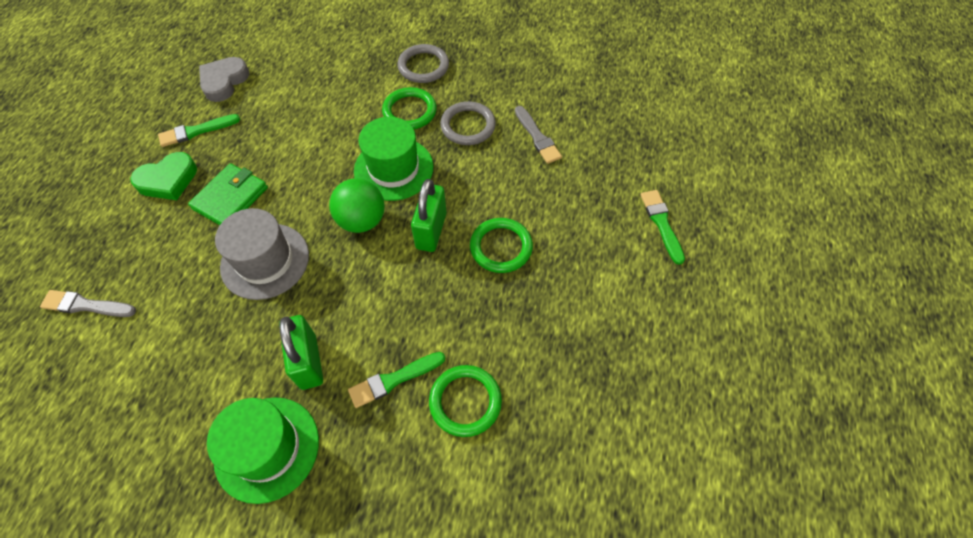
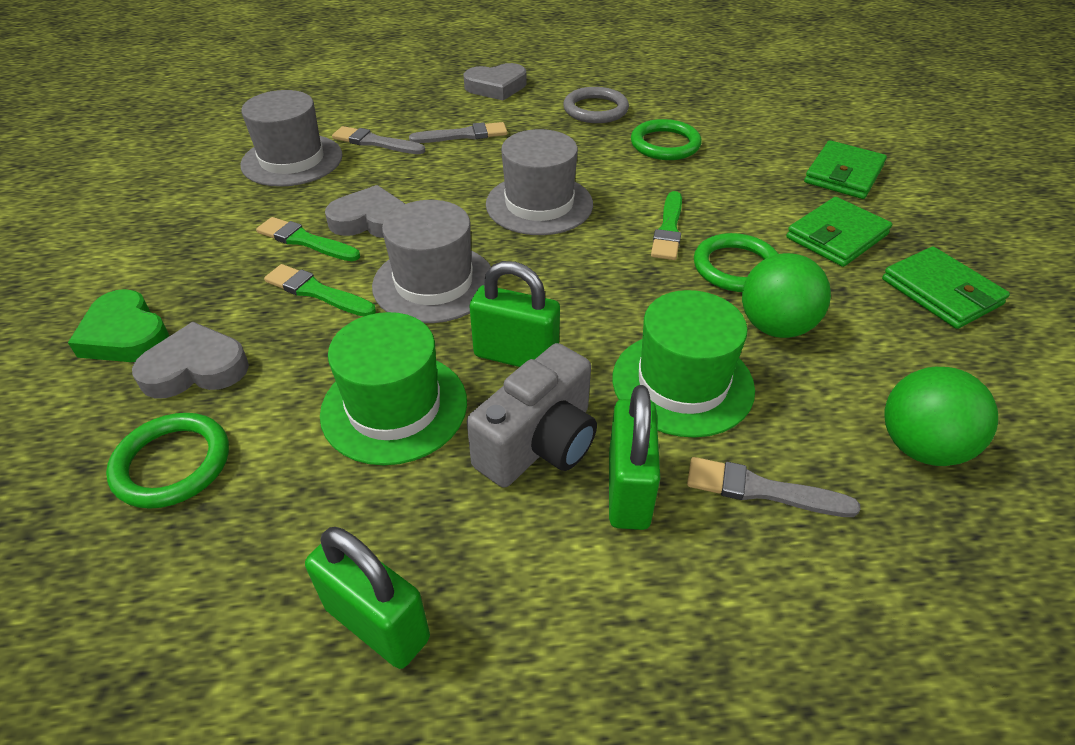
green ball: 1 -> 2
green padlock: 2 -> 3
green wallet: 1 -> 3
grey brush: 2 -> 3
grey camera: 0 -> 1
grey hat: 1 -> 3
grey heart: 1 -> 3
grey ring: 2 -> 1

